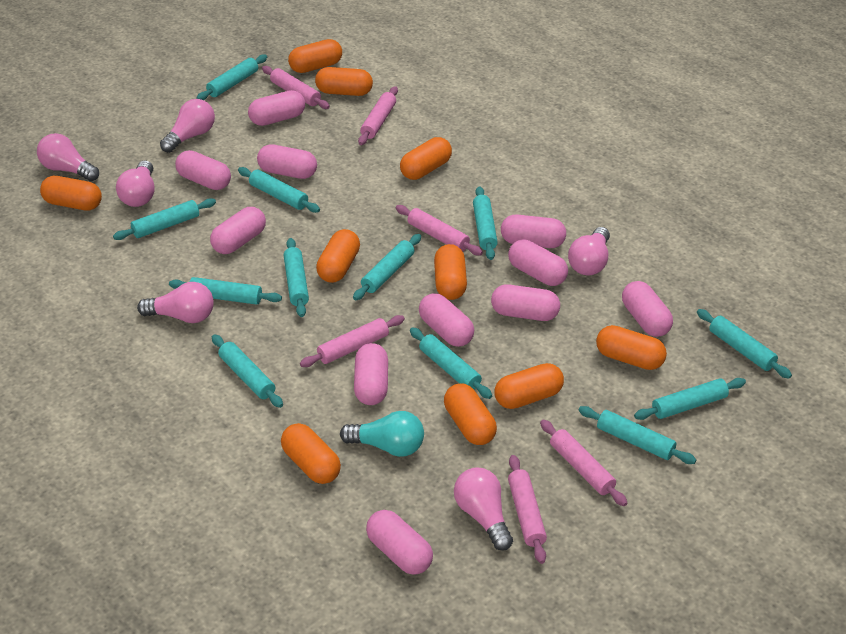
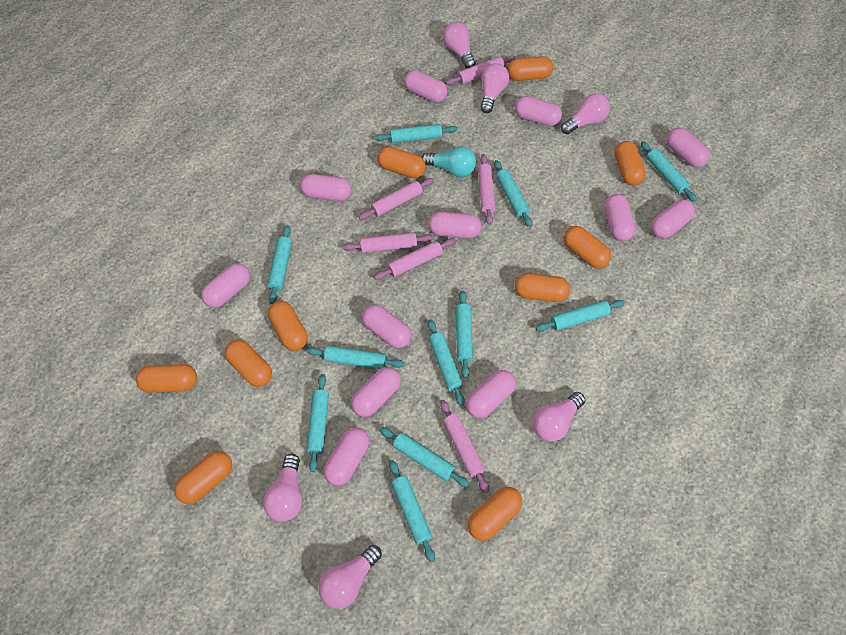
pink capsule: 11 -> 12
turquoise rolling pin: 12 -> 11

